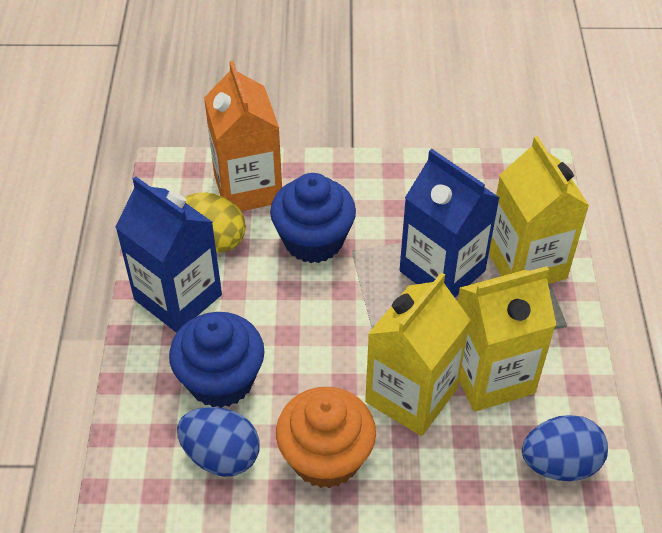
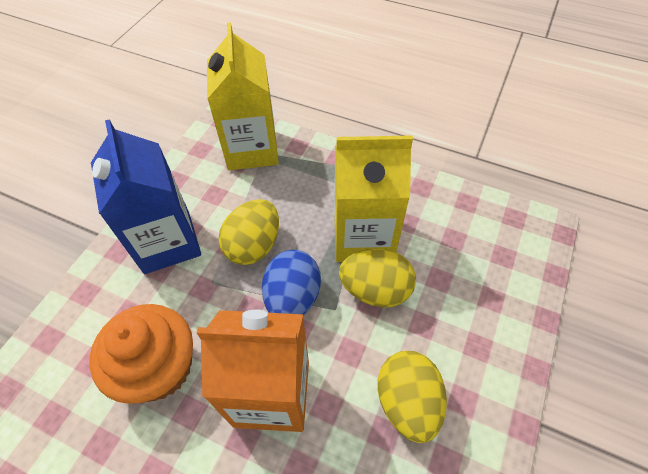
blue carton: 2 -> 1
blue cupcake: 2 -> 0
blue egg: 2 -> 1
yellow carton: 3 -> 2
yellow egg: 1 -> 3

